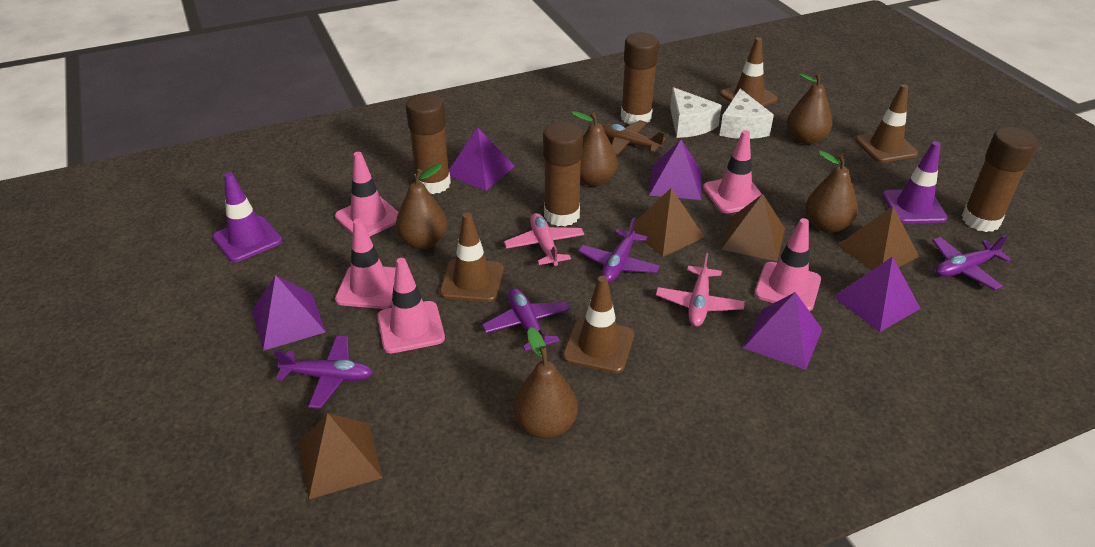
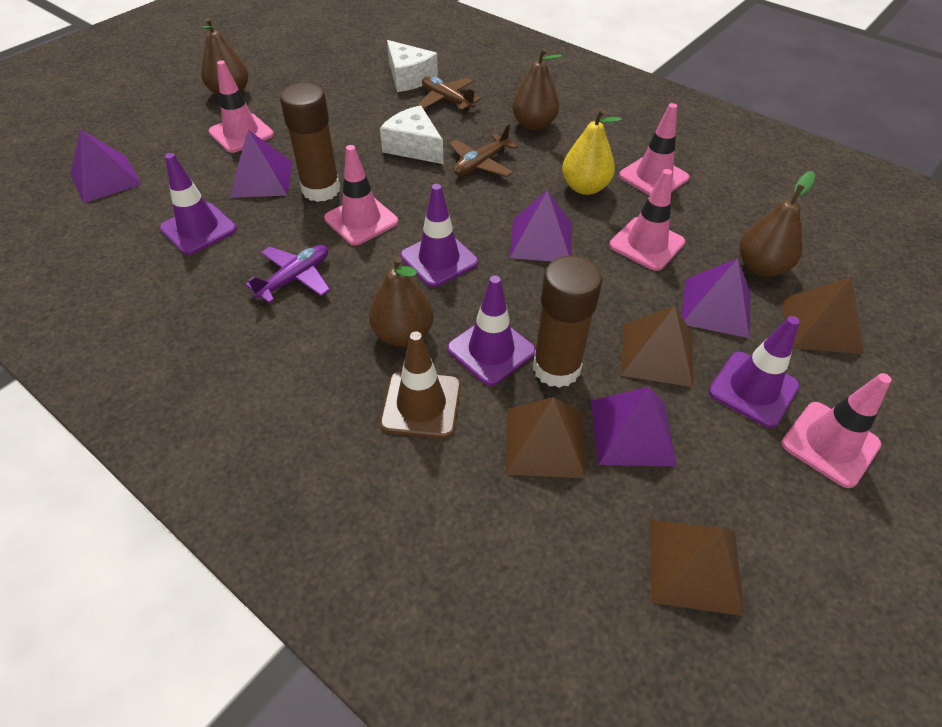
brown glue stick: 4 -> 2
brown pear: 5 -> 4
brown plane: 1 -> 2
brown traffic cone: 4 -> 1
pink plane: 2 -> 0
purple plane: 4 -> 1
purple traffic cone: 2 -> 4
yellow pear: 0 -> 1

